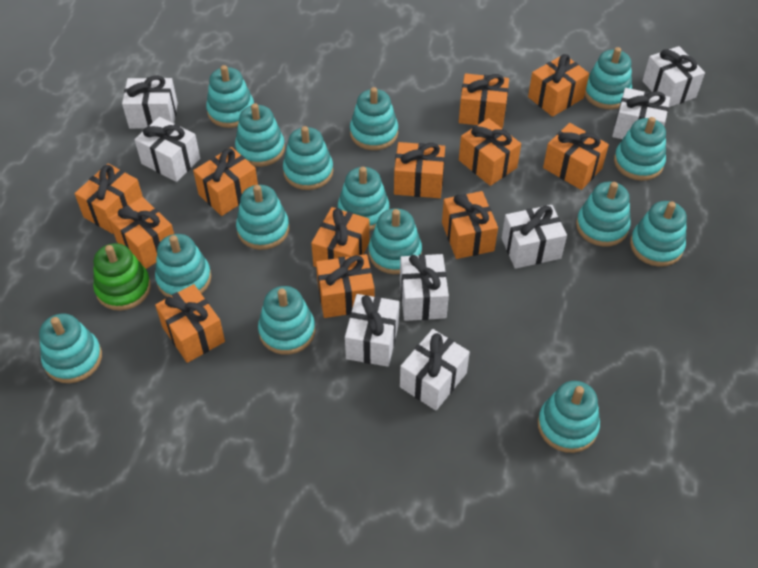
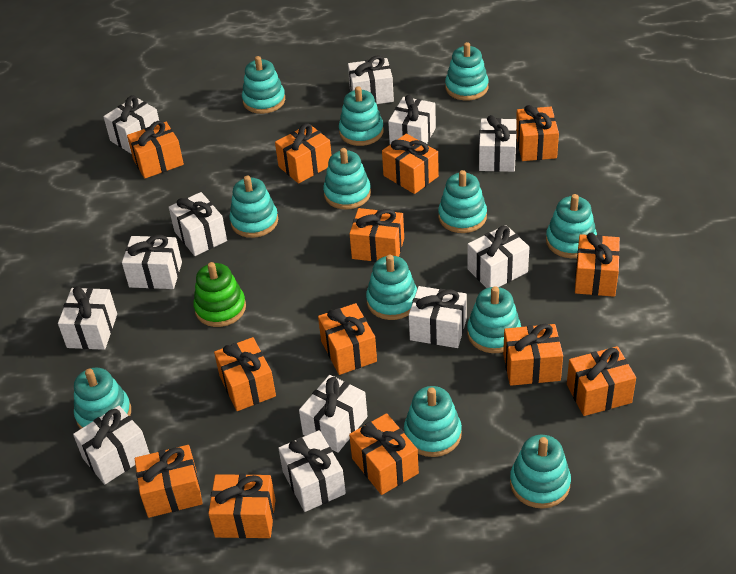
orange gift: 12 -> 13
turquoise stacking toy: 15 -> 12
white gift: 8 -> 12

